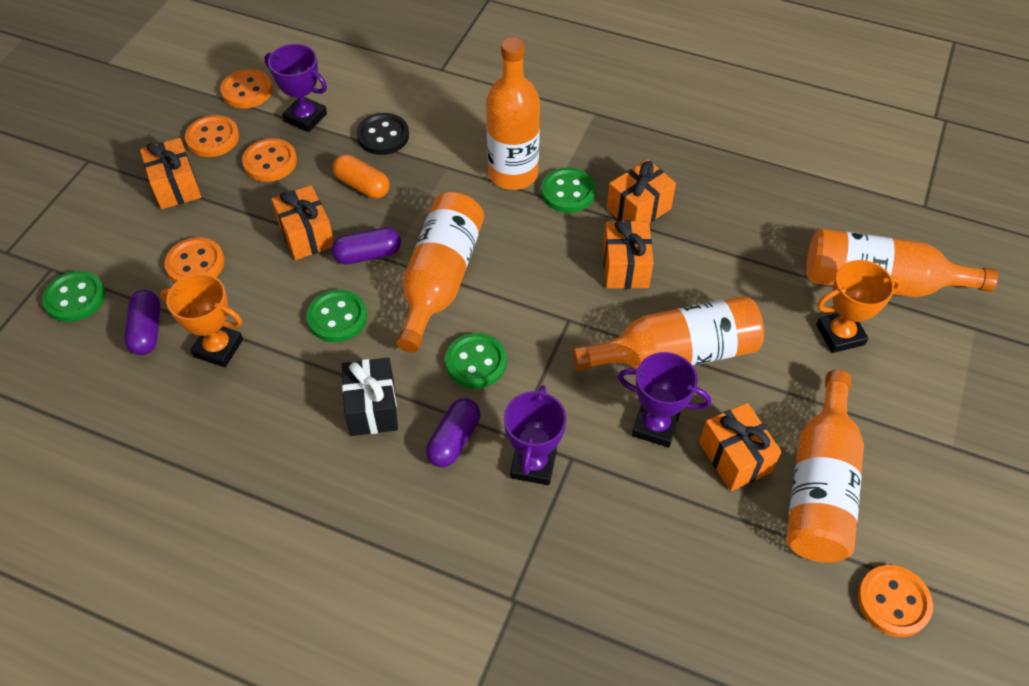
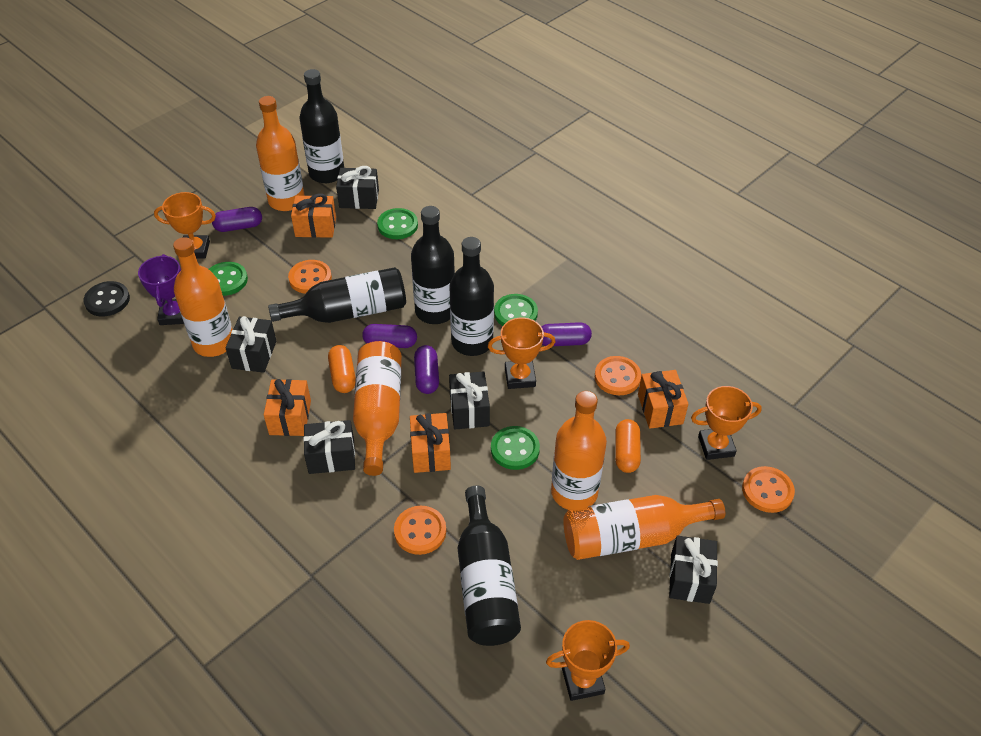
black bottle: 0 -> 5
black gift: 1 -> 5
orange button: 5 -> 4
orange capsule: 1 -> 2
orange gift: 5 -> 4
orange trophy: 2 -> 4
purple capsule: 3 -> 4
purple trophy: 3 -> 1

